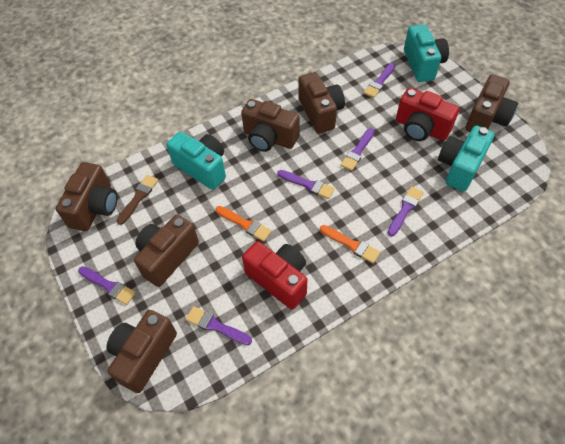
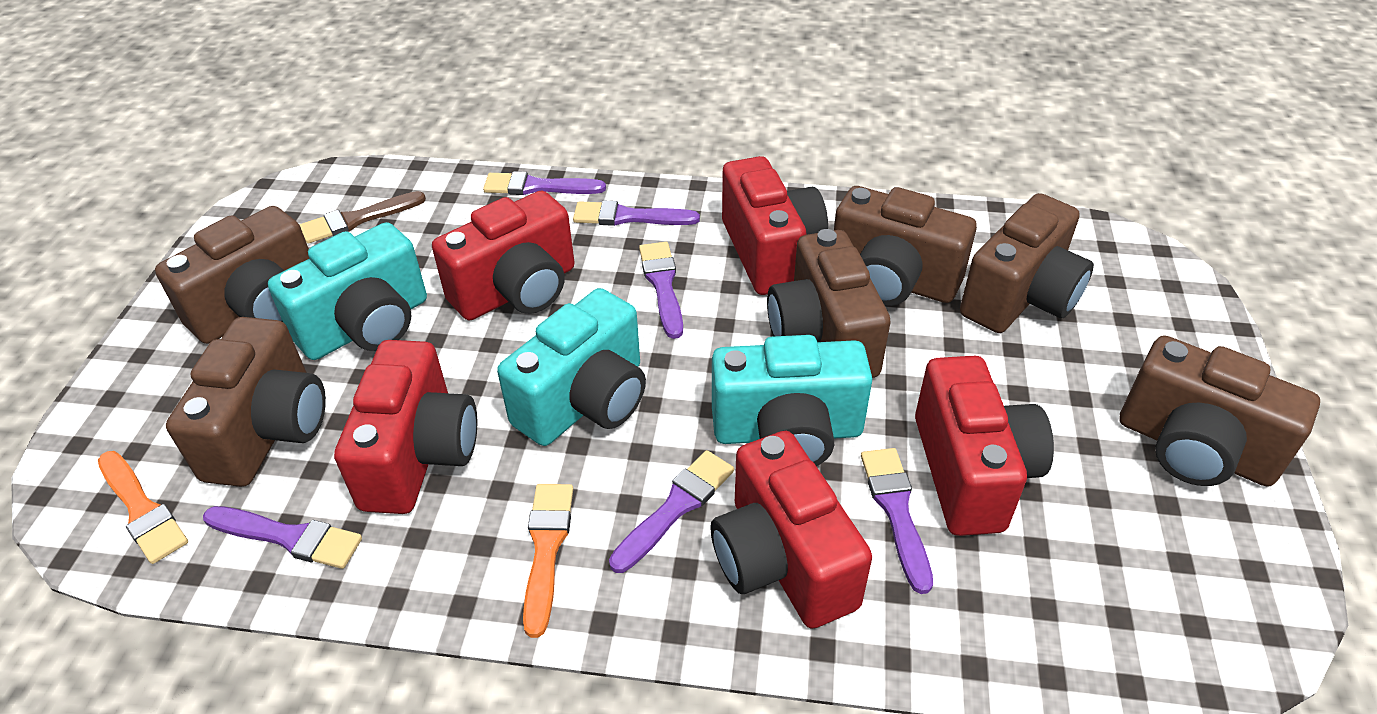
red camera: 2 -> 5

